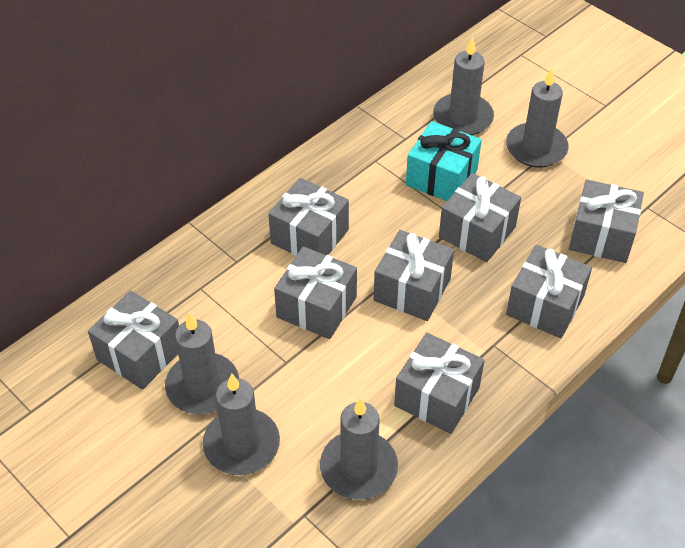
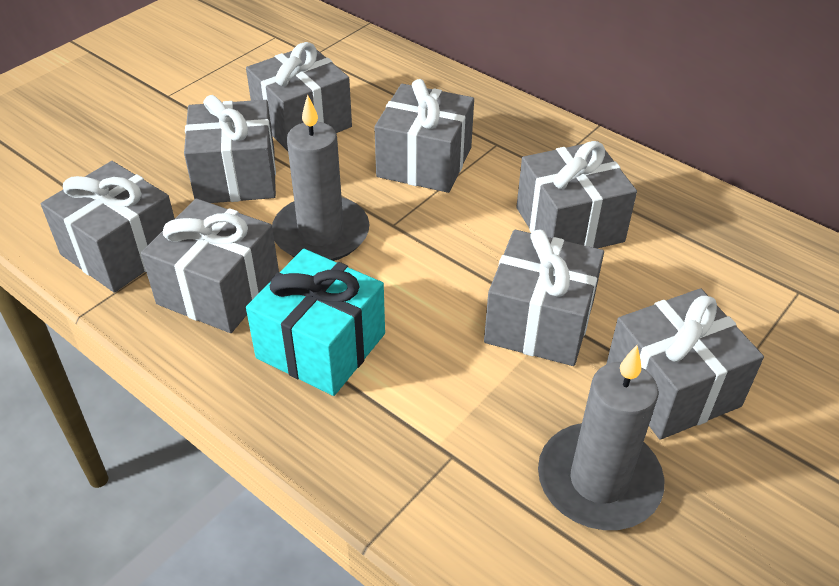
grey candle: 5 -> 2

